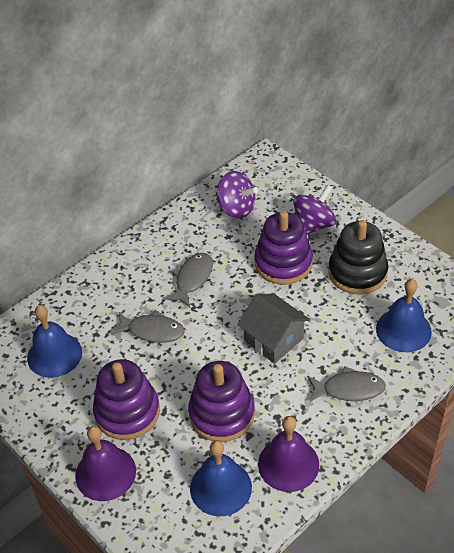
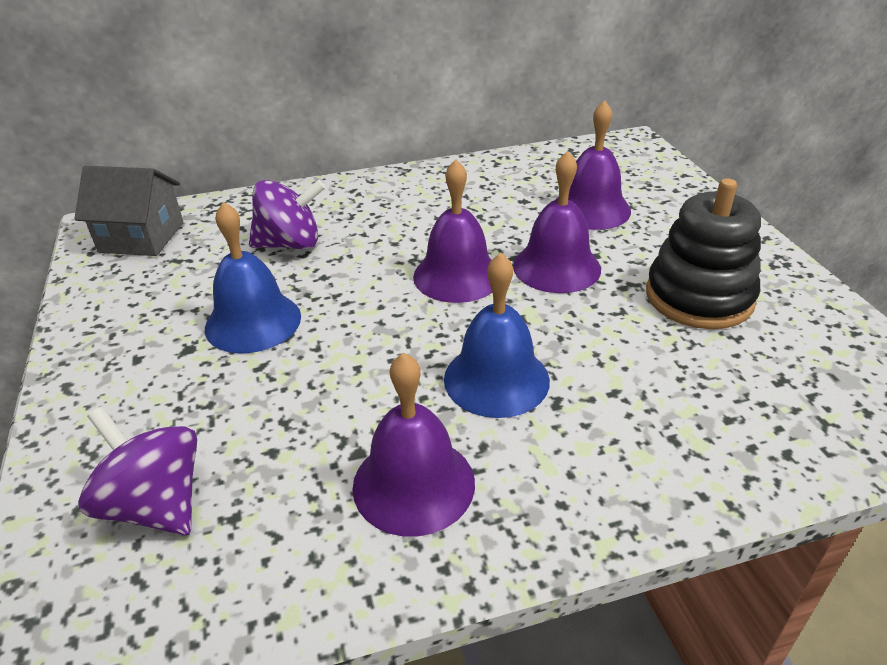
blue bell: 3 -> 2
grey fish: 3 -> 0
purple bell: 2 -> 4
purple stacking toy: 3 -> 0

